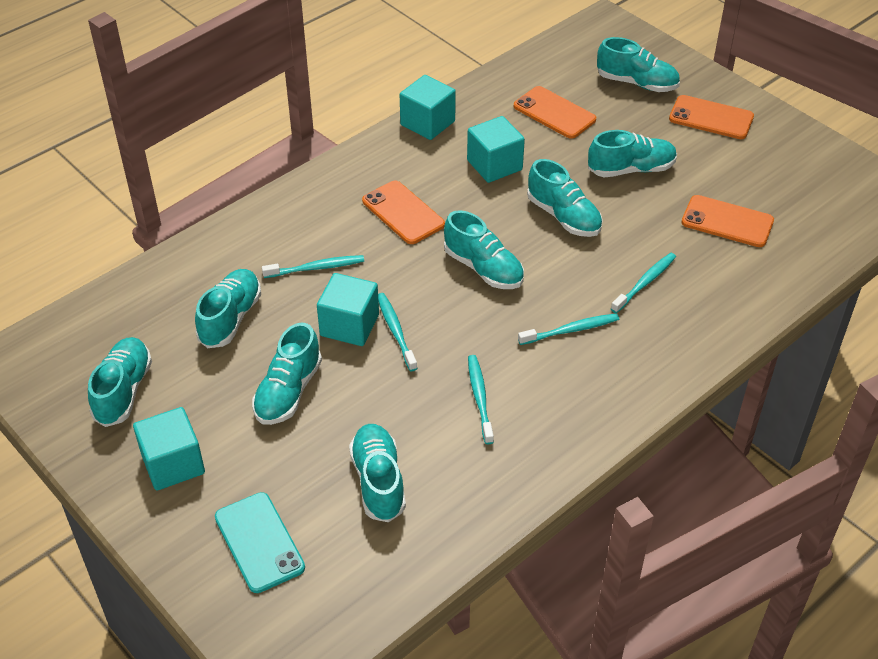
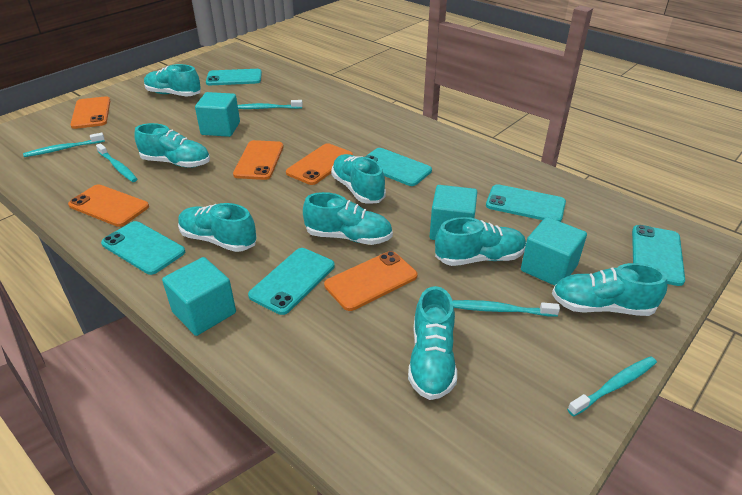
orange phone: 4 -> 5
turquoise phone: 1 -> 6

